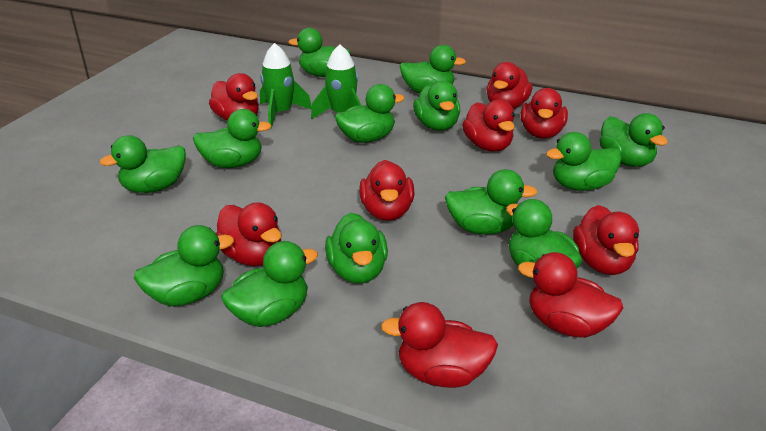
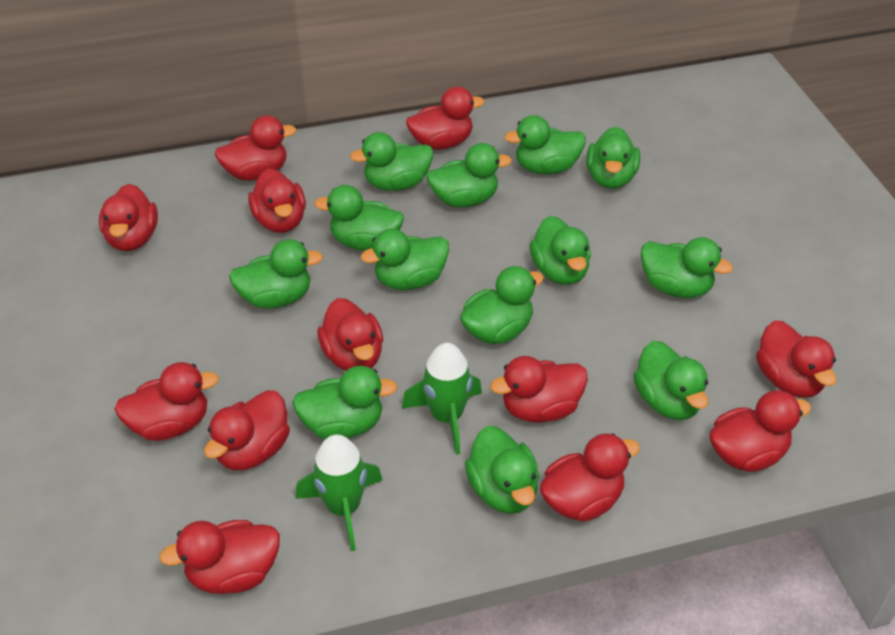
red duck: 9 -> 12

